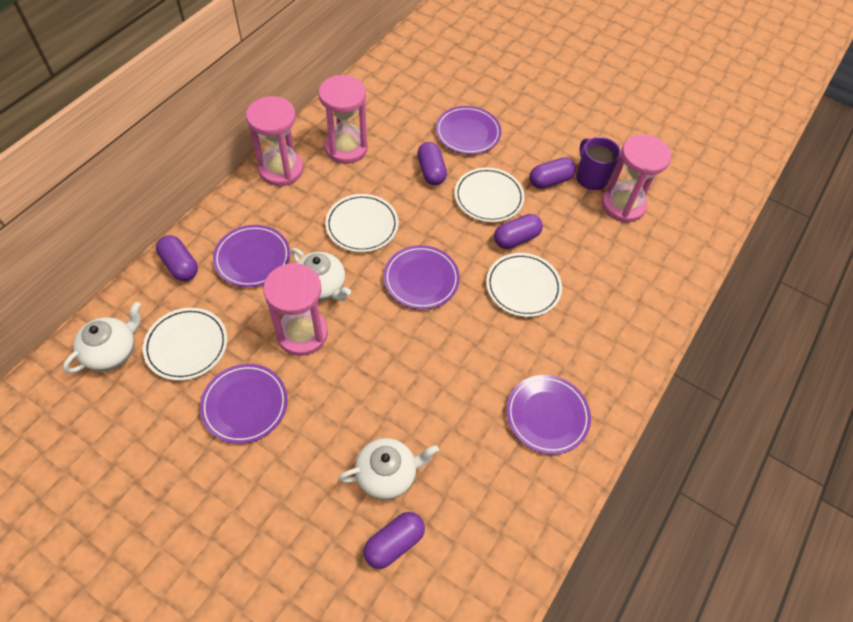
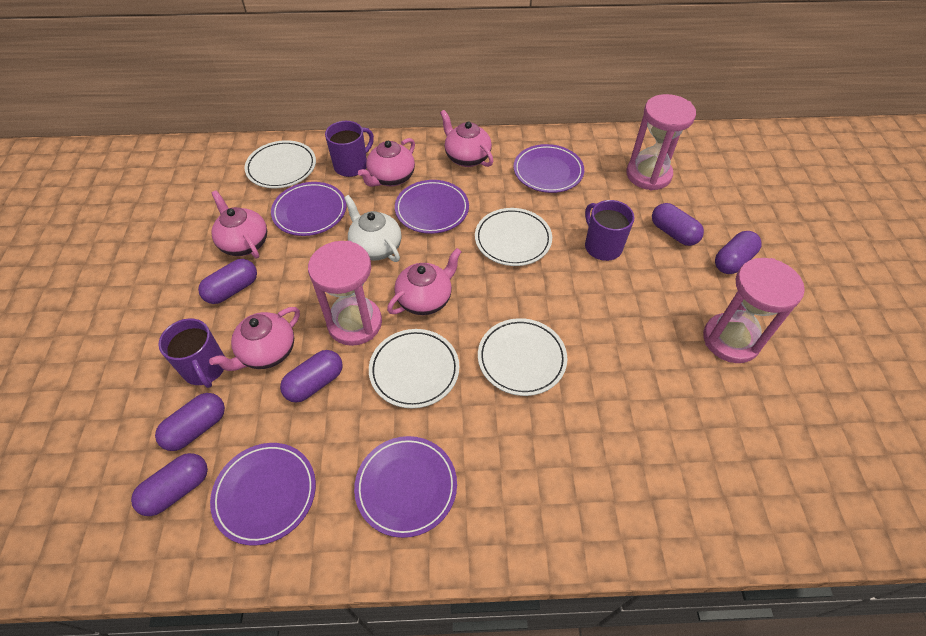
pink hourglass: 4 -> 3
pink teapot: 0 -> 5
purple capsule: 5 -> 6
purple mug: 1 -> 3
white teapot: 3 -> 1

